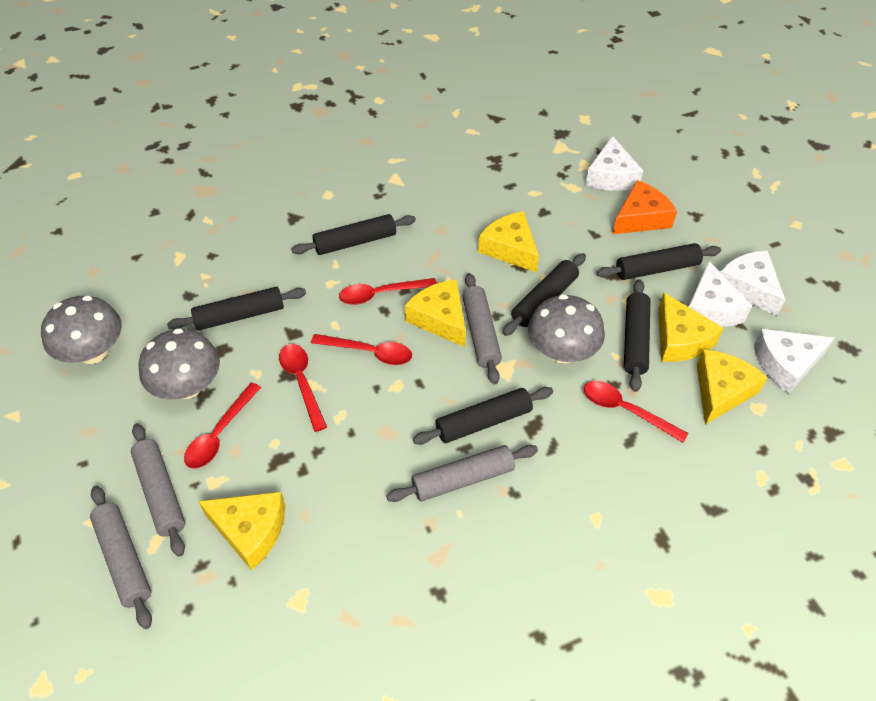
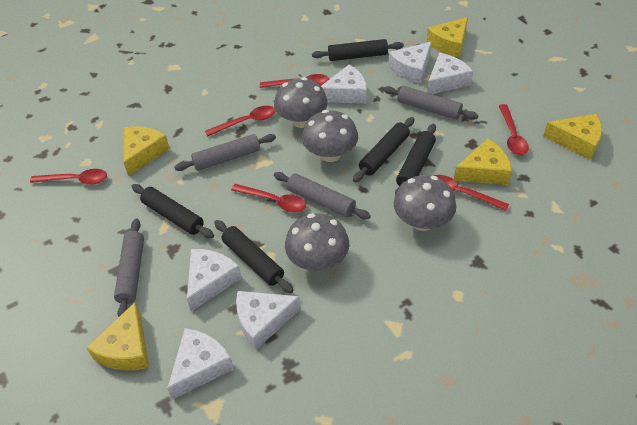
black rolling pin: 6 -> 5
grey mushroom: 3 -> 4
orange cheese: 1 -> 0
red spoon: 5 -> 6
white cheese: 4 -> 6

